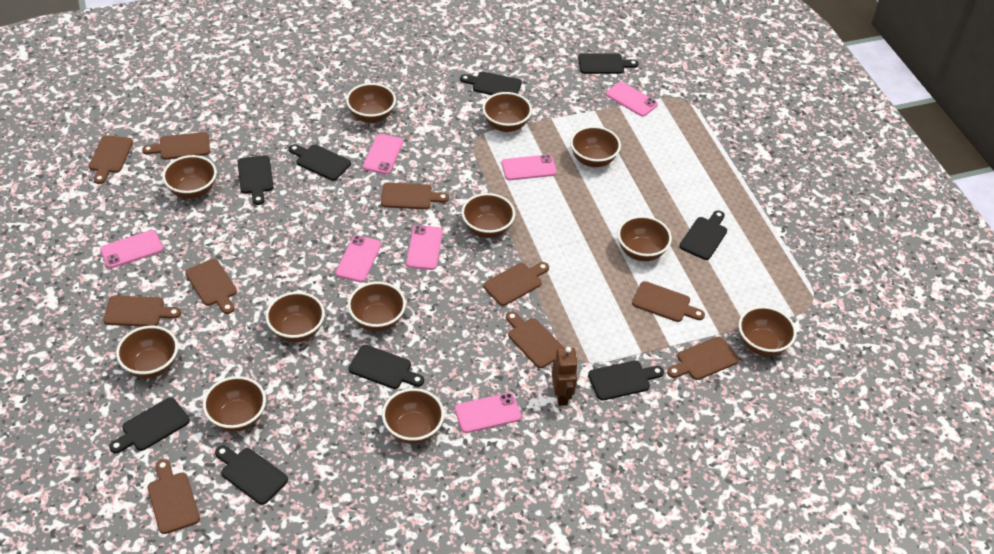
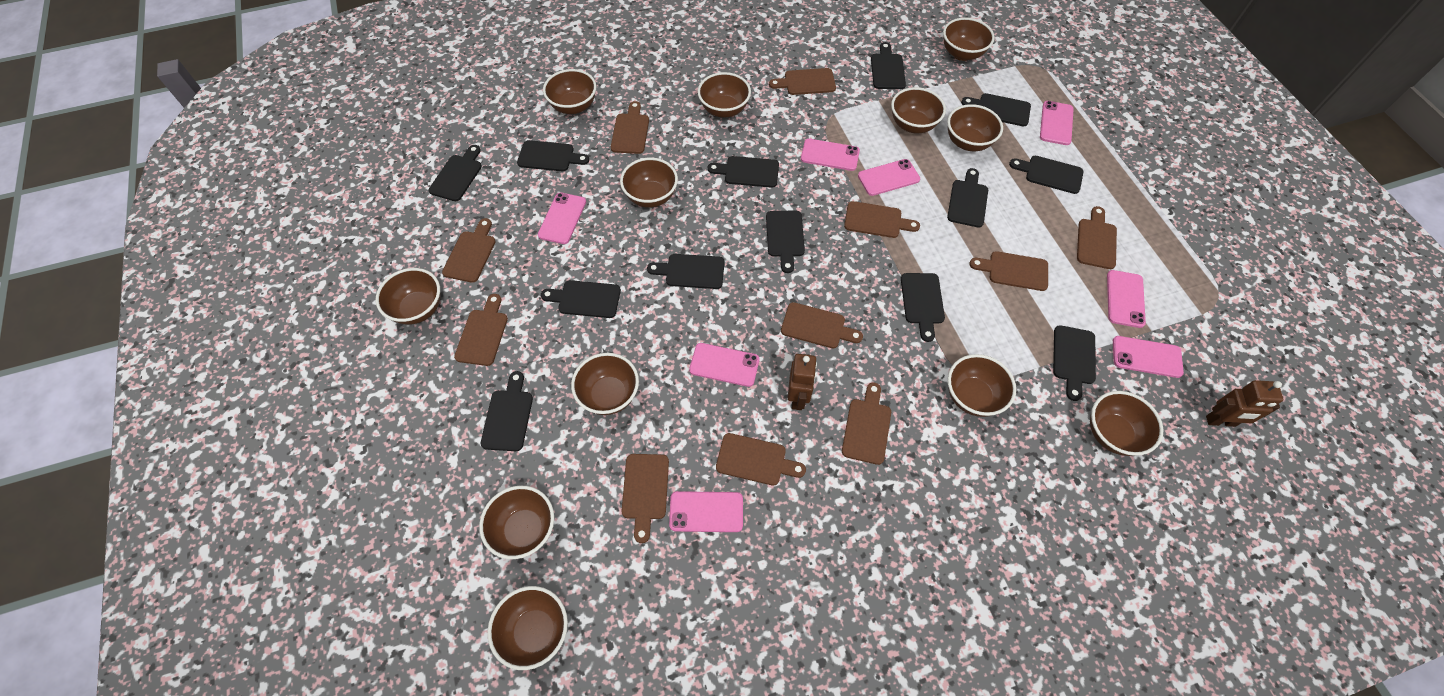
black cutting board: 9 -> 13
brown cutting board: 10 -> 11
brown robot: 1 -> 2
pink phone: 7 -> 8

